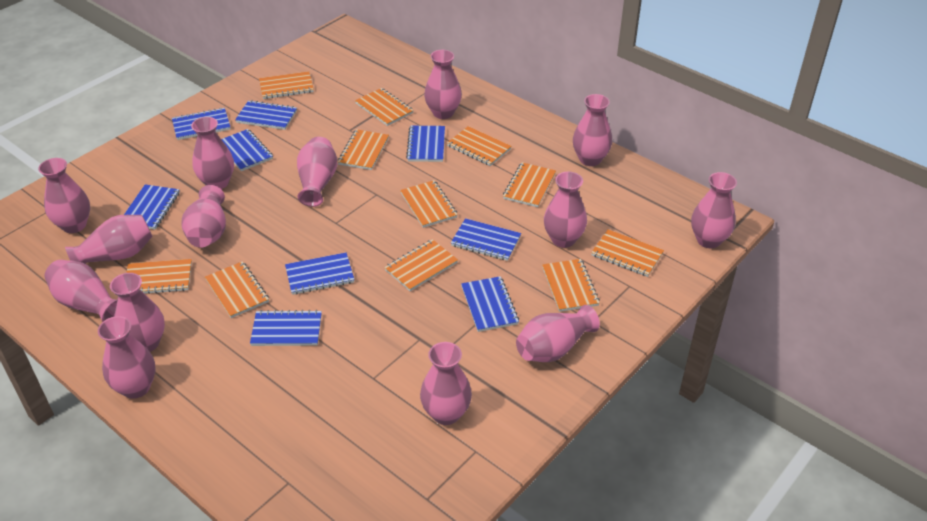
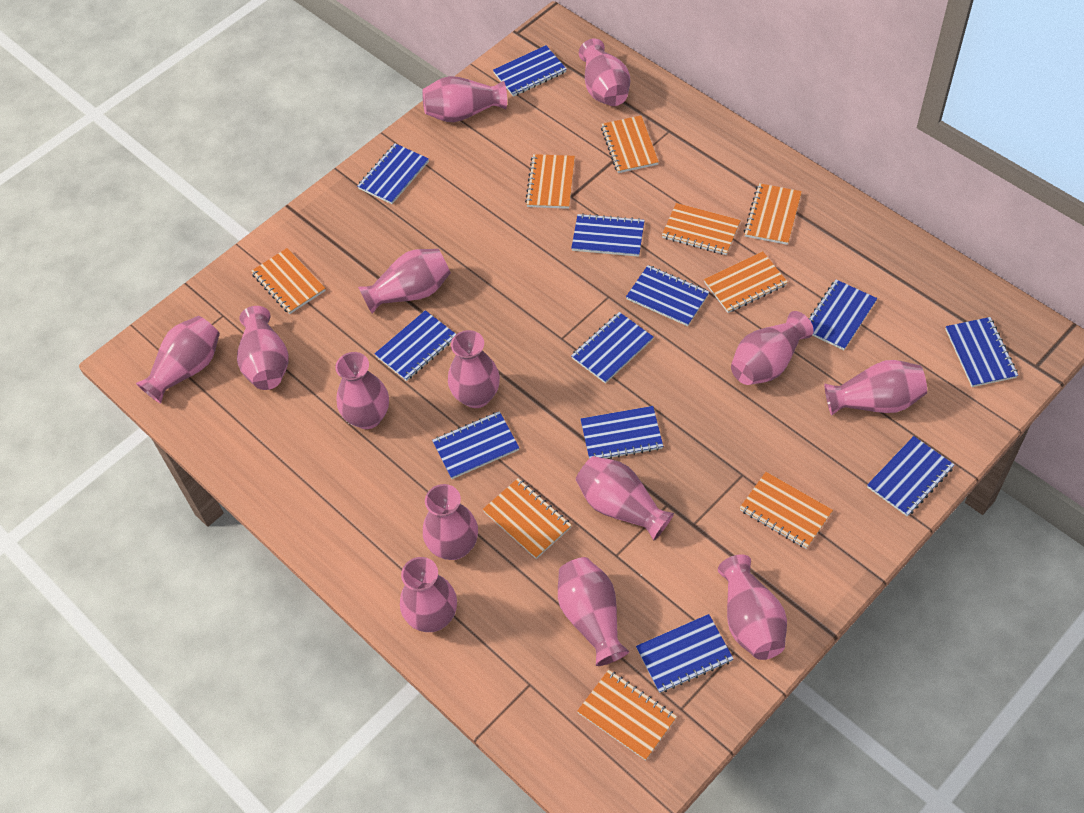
blue notebook: 9 -> 12
orange notebook: 11 -> 9

